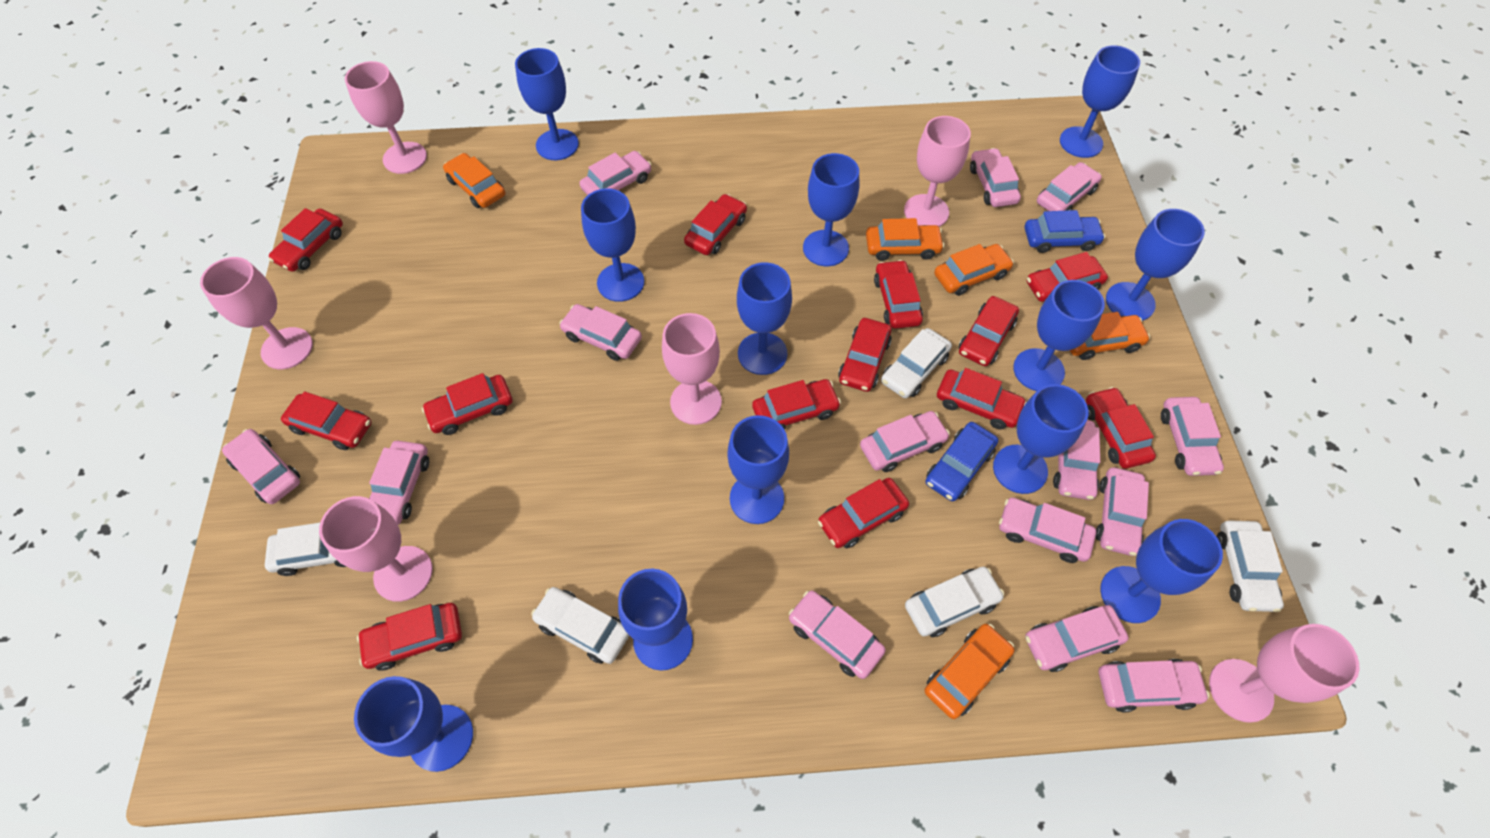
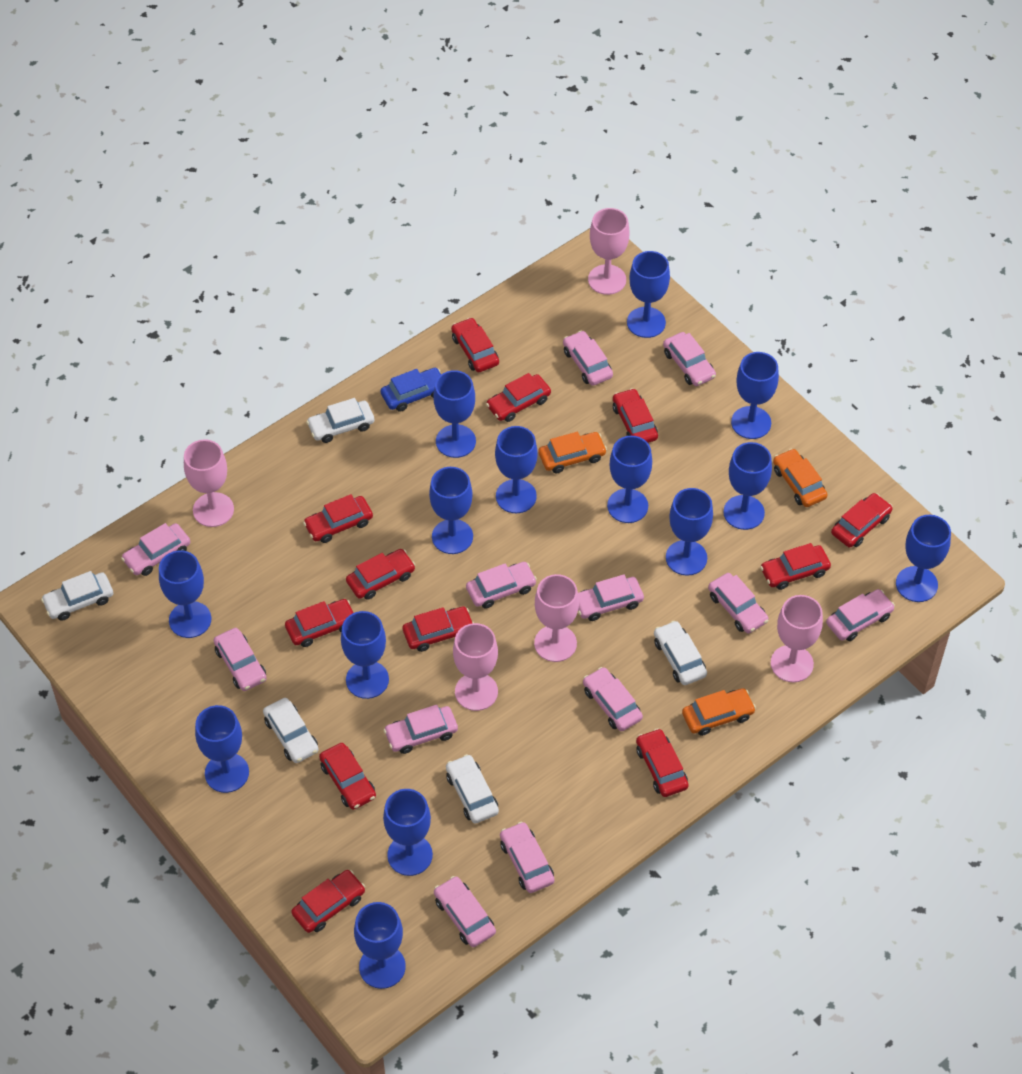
blue car: 2 -> 1
blue goblet: 12 -> 14
orange car: 5 -> 3
pink car: 14 -> 12
pink goblet: 6 -> 5
red car: 13 -> 12

